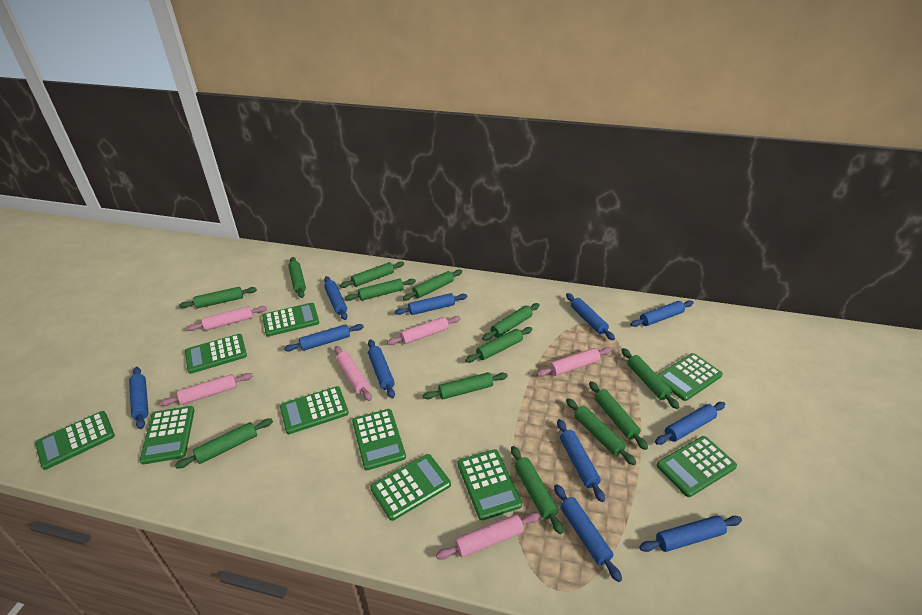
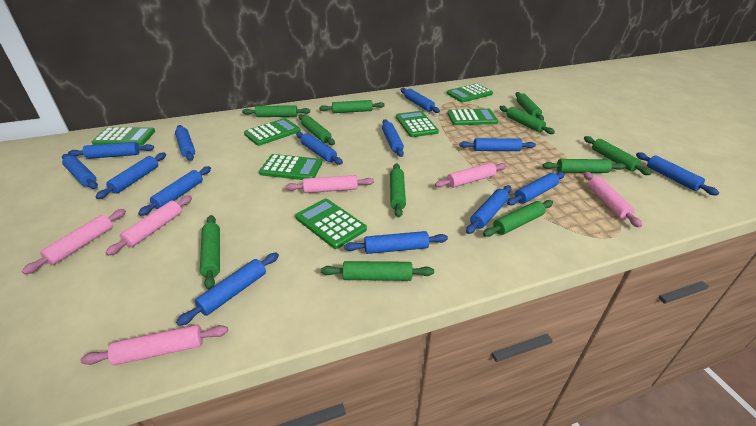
blue rolling pin: 11 -> 14
green calculator: 10 -> 7
green rolling pin: 13 -> 11

